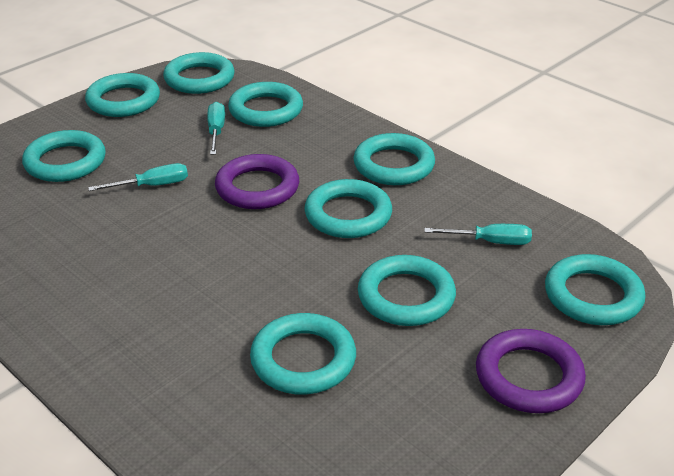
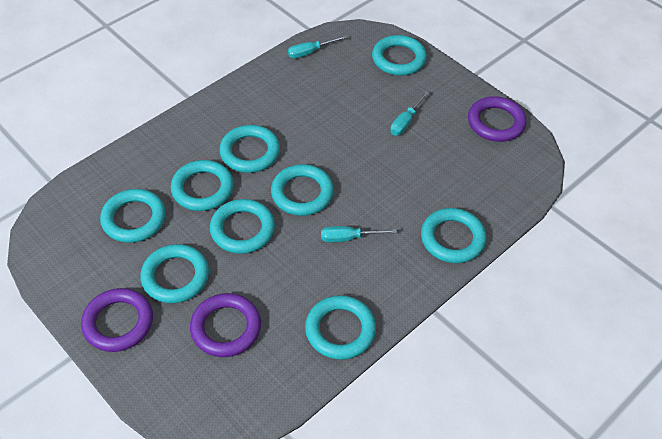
purple ring: 2 -> 3

